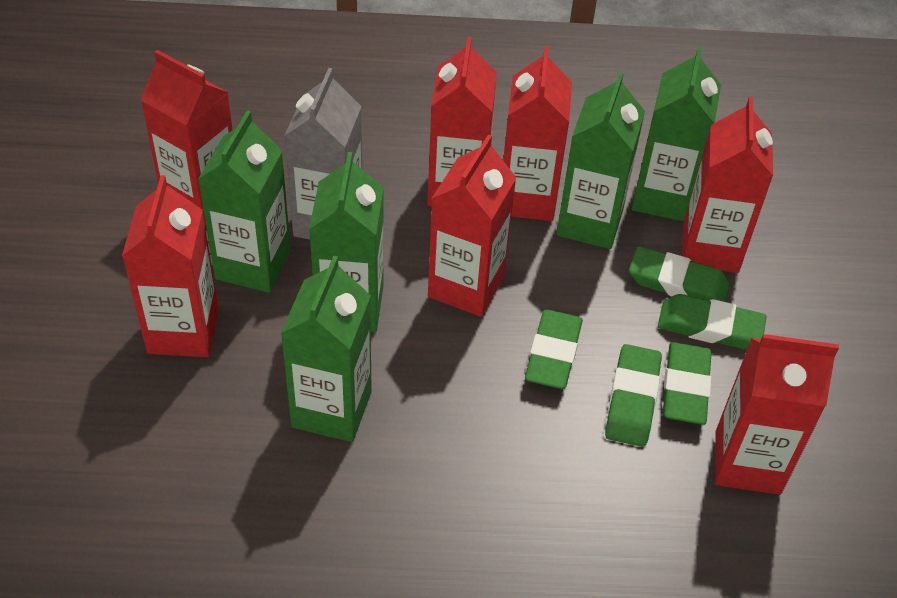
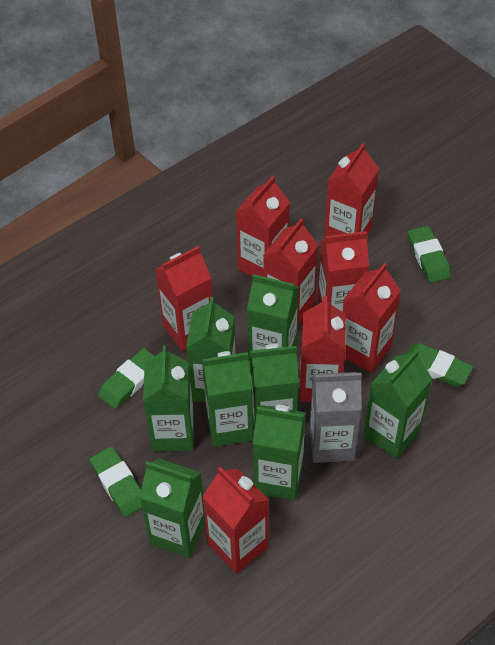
green carton: 5 -> 8
green eraser: 5 -> 4
red carton: 7 -> 8

